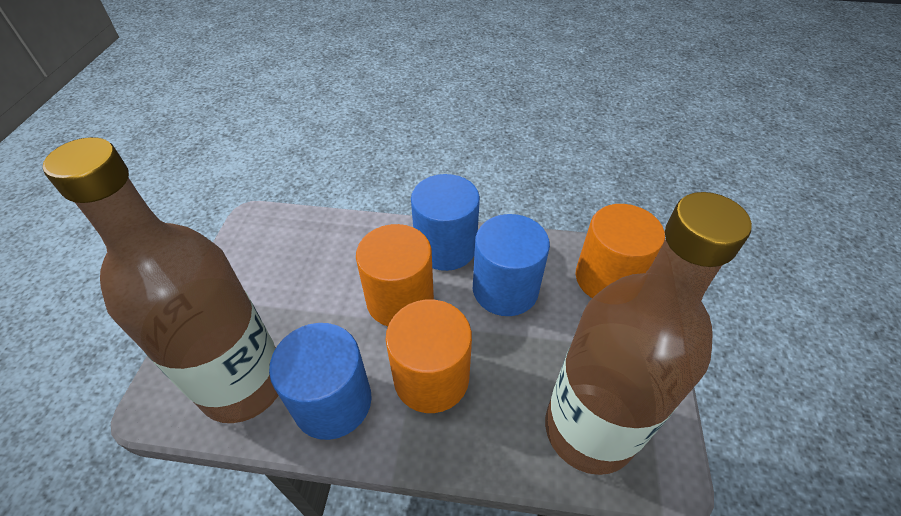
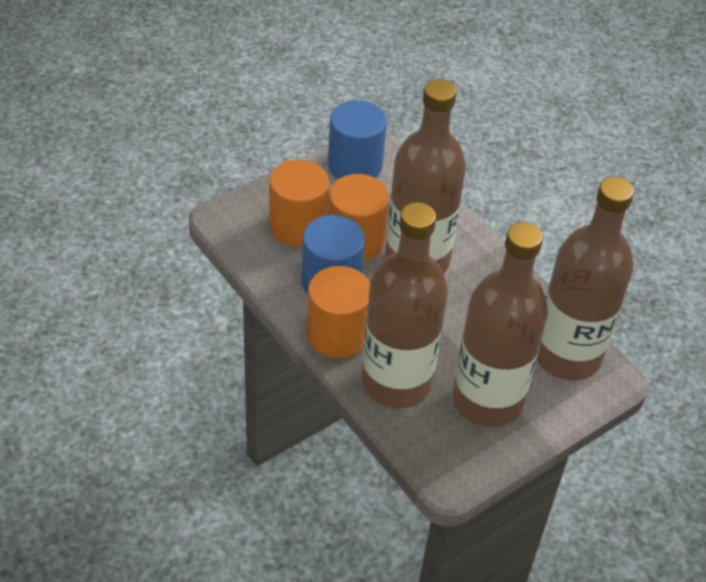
blue cylinder: 3 -> 2
brown bottle: 2 -> 4

